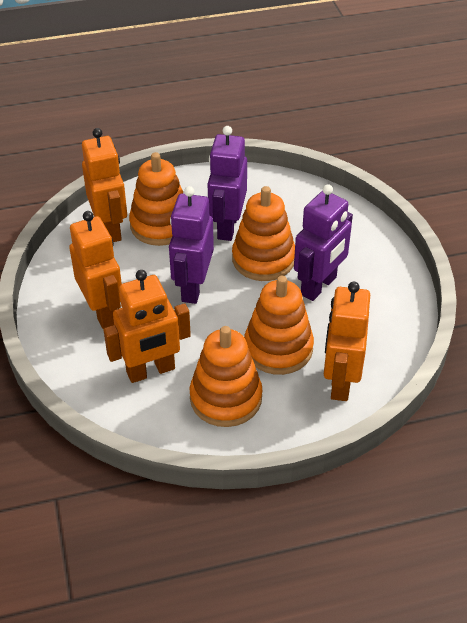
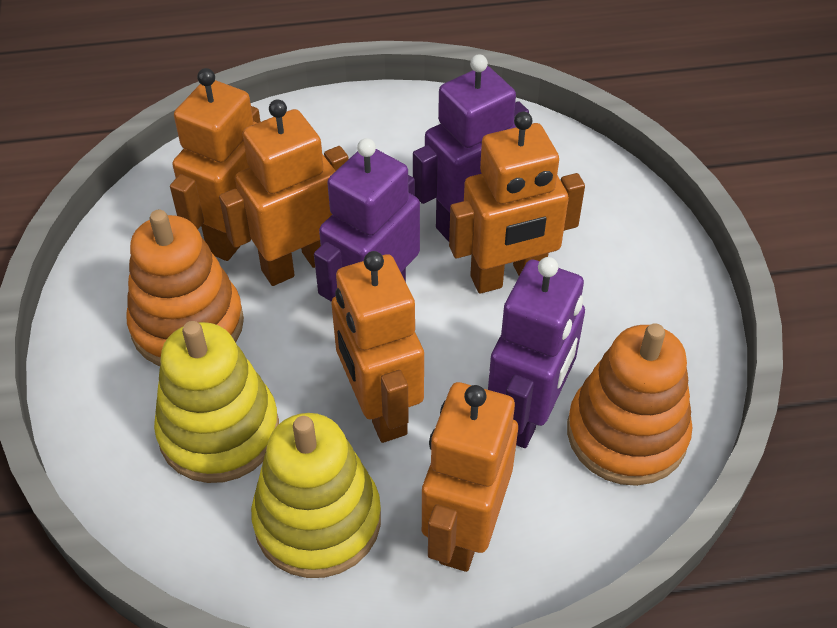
orange robot: 4 -> 5
orange stacking toy: 4 -> 2
yellow stacking toy: 0 -> 2

